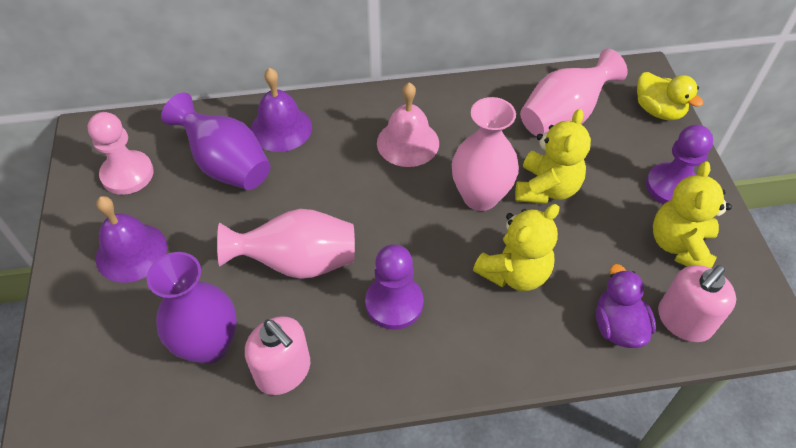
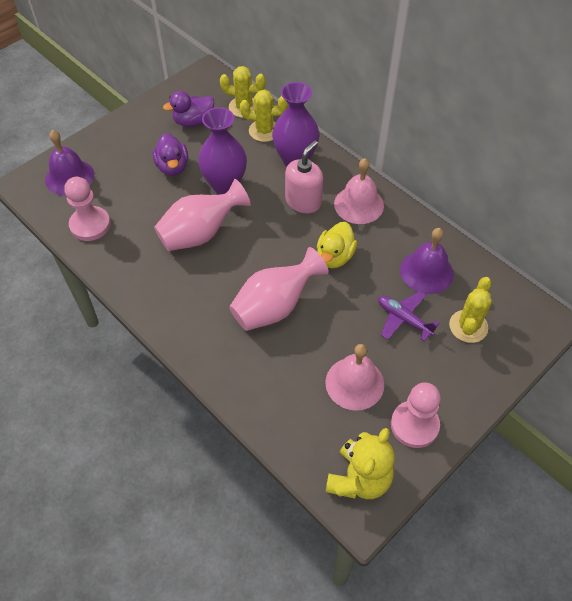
pink bell: 1 -> 2
pink pawn: 1 -> 2
pink soap dispenser: 2 -> 1
pink vase: 3 -> 2
purple duck: 1 -> 2
purple pawn: 2 -> 0
purple plane: 0 -> 1
yellow cactus: 0 -> 3
yellow teddy bear: 3 -> 1

